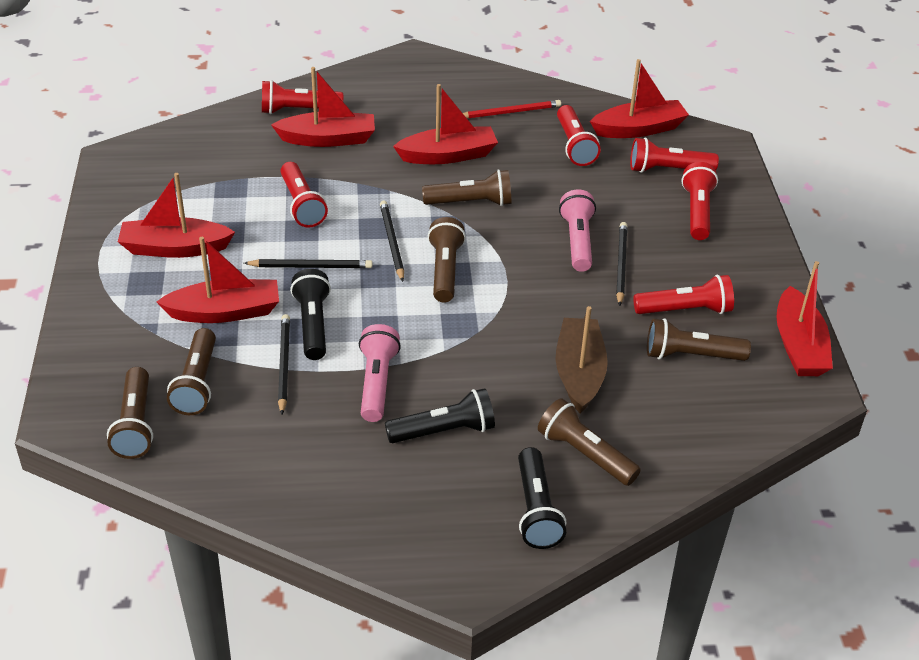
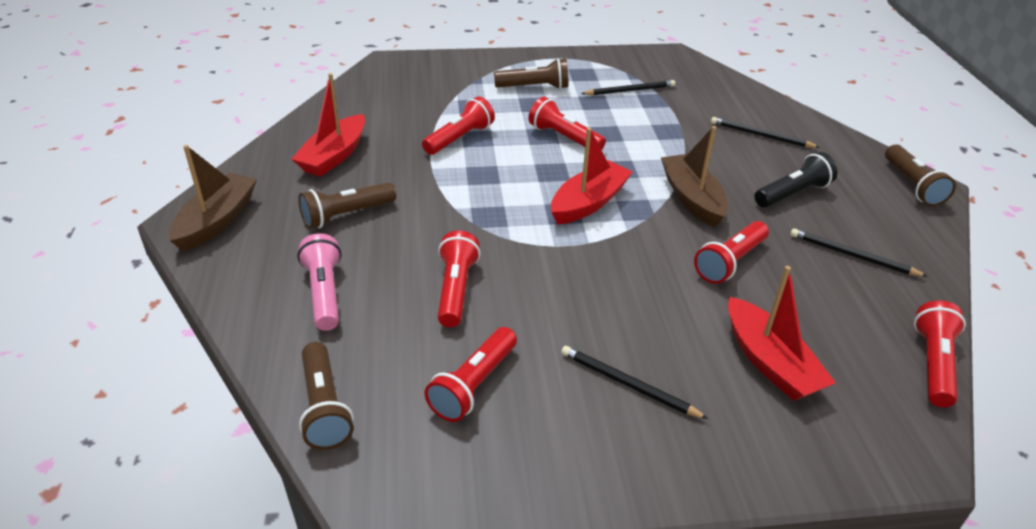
black flashlight: 3 -> 1
brown boat: 1 -> 2
brown flashlight: 6 -> 4
pink flashlight: 2 -> 1
red boat: 6 -> 3
red pencil: 1 -> 0

